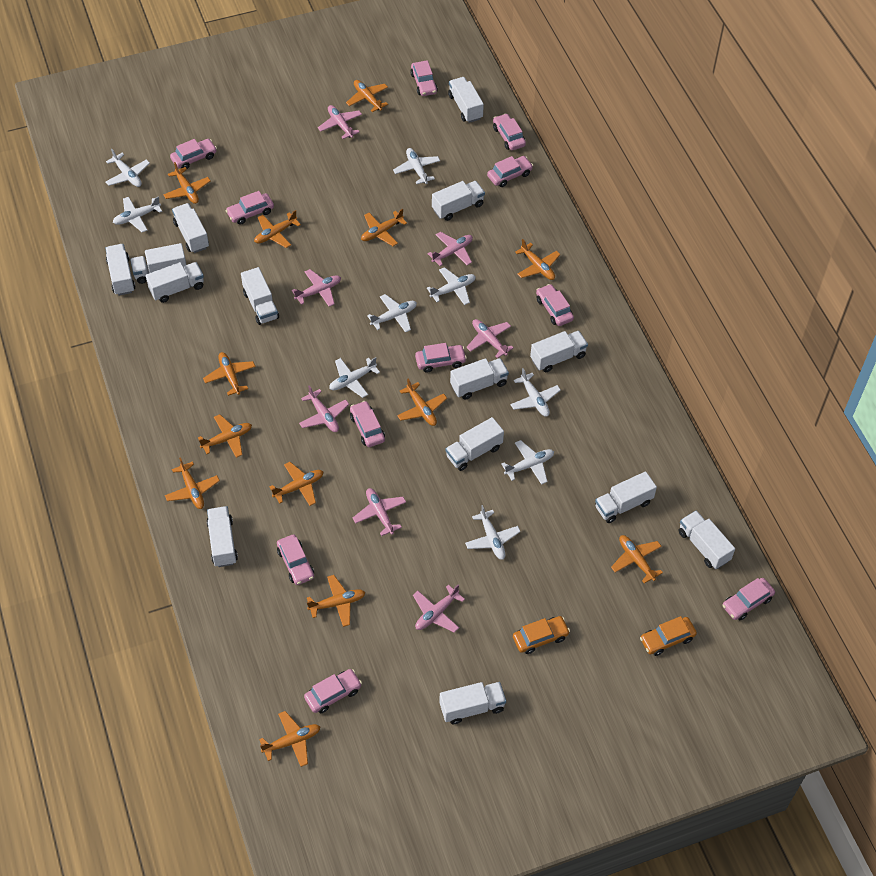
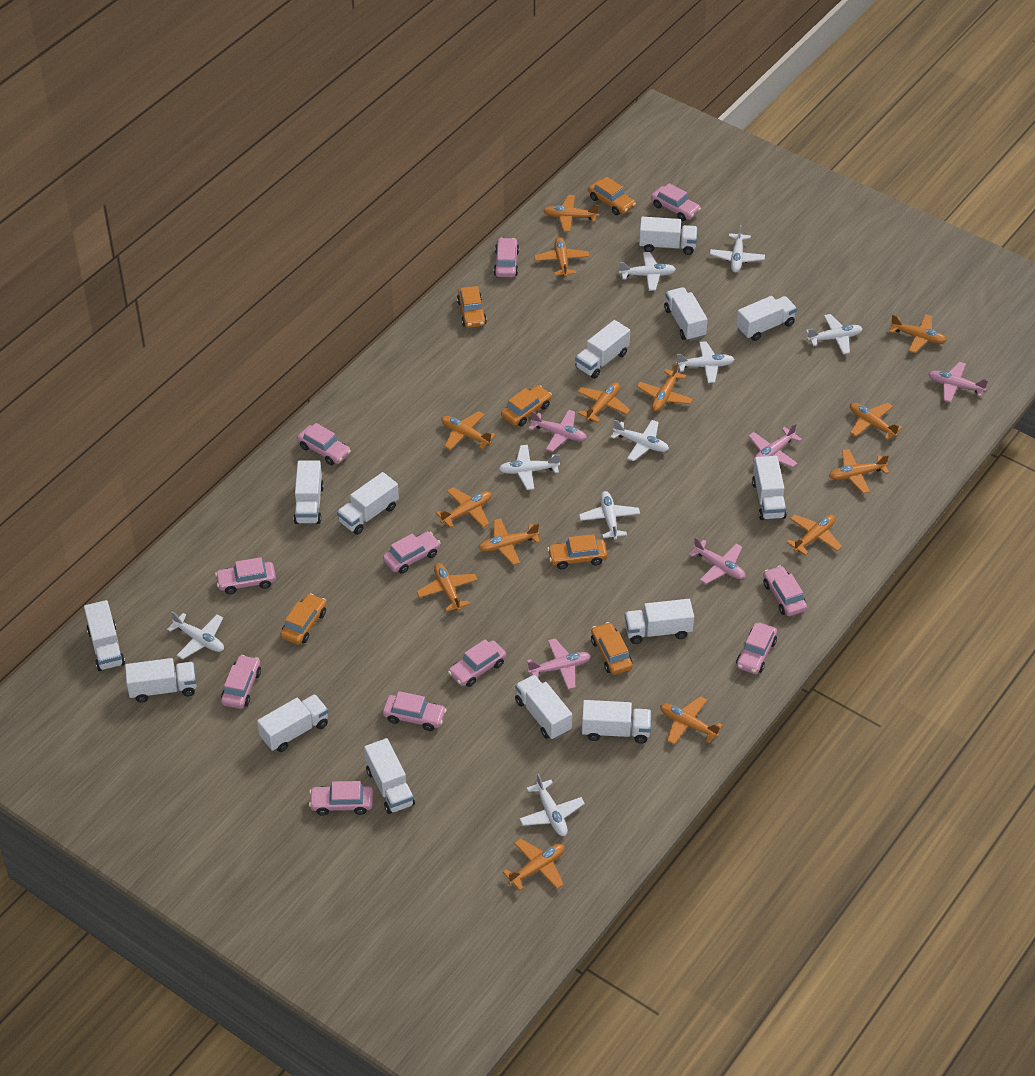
orange car: 2 -> 6
orange plane: 13 -> 14
pink plane: 7 -> 5

